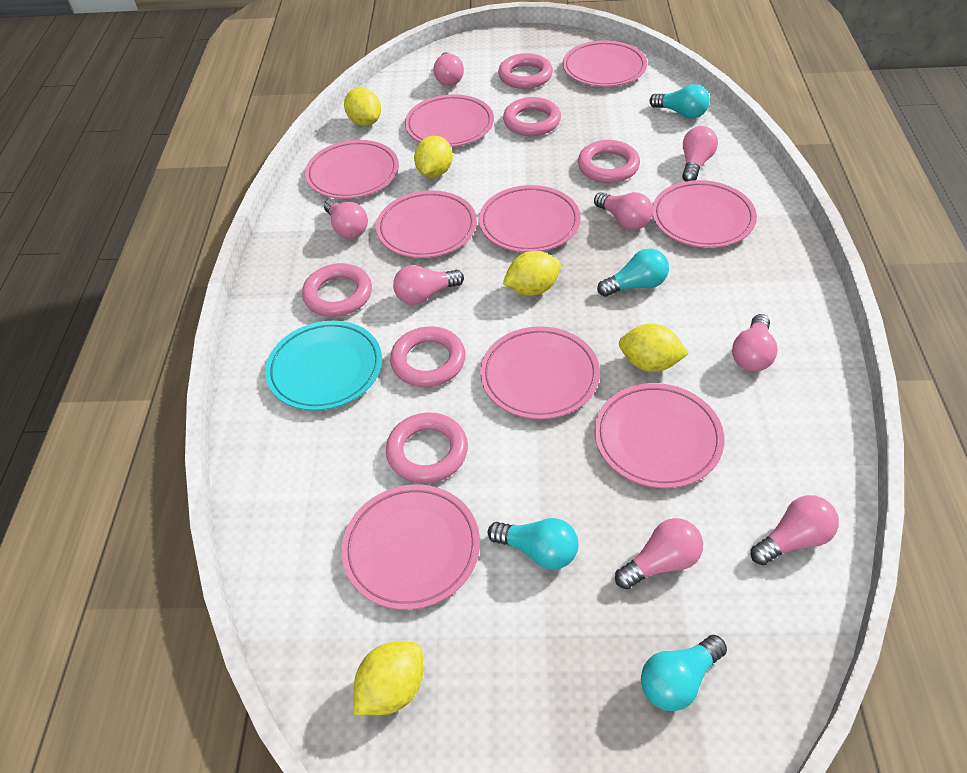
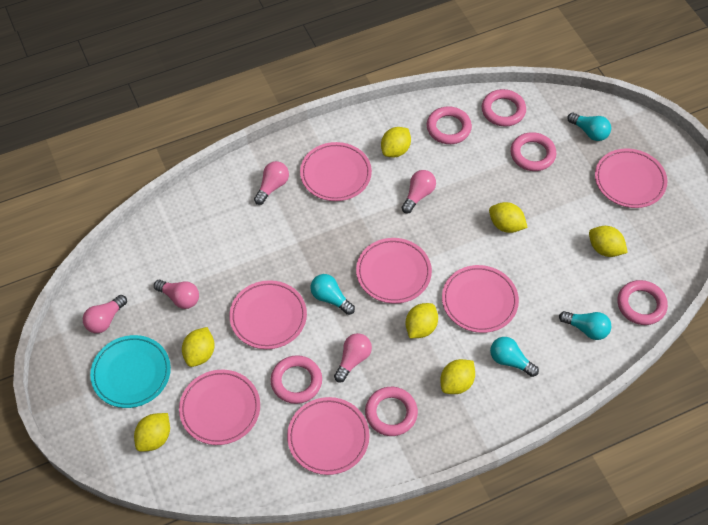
pink light bulb: 8 -> 5
pink plate: 9 -> 7
yellow lemon: 5 -> 7

